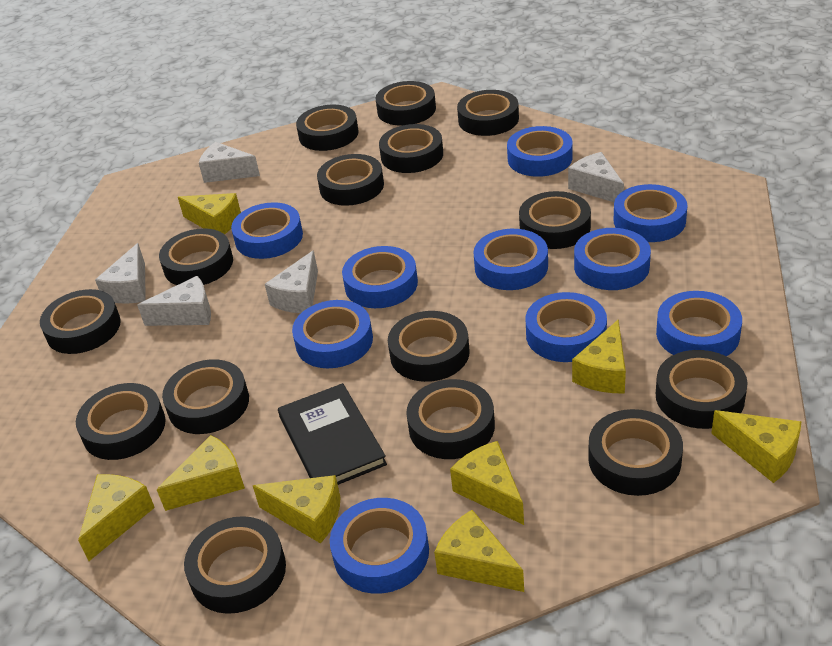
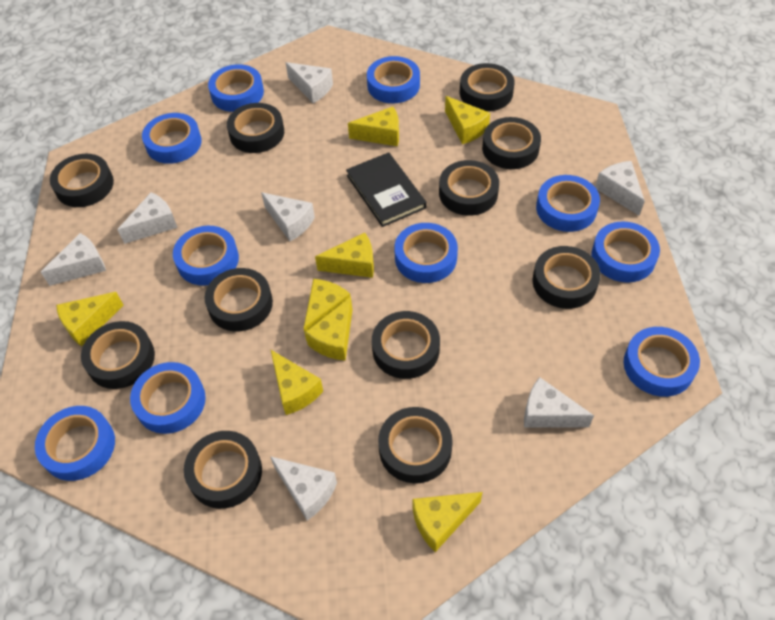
black tape: 15 -> 11
white cheese: 5 -> 7

